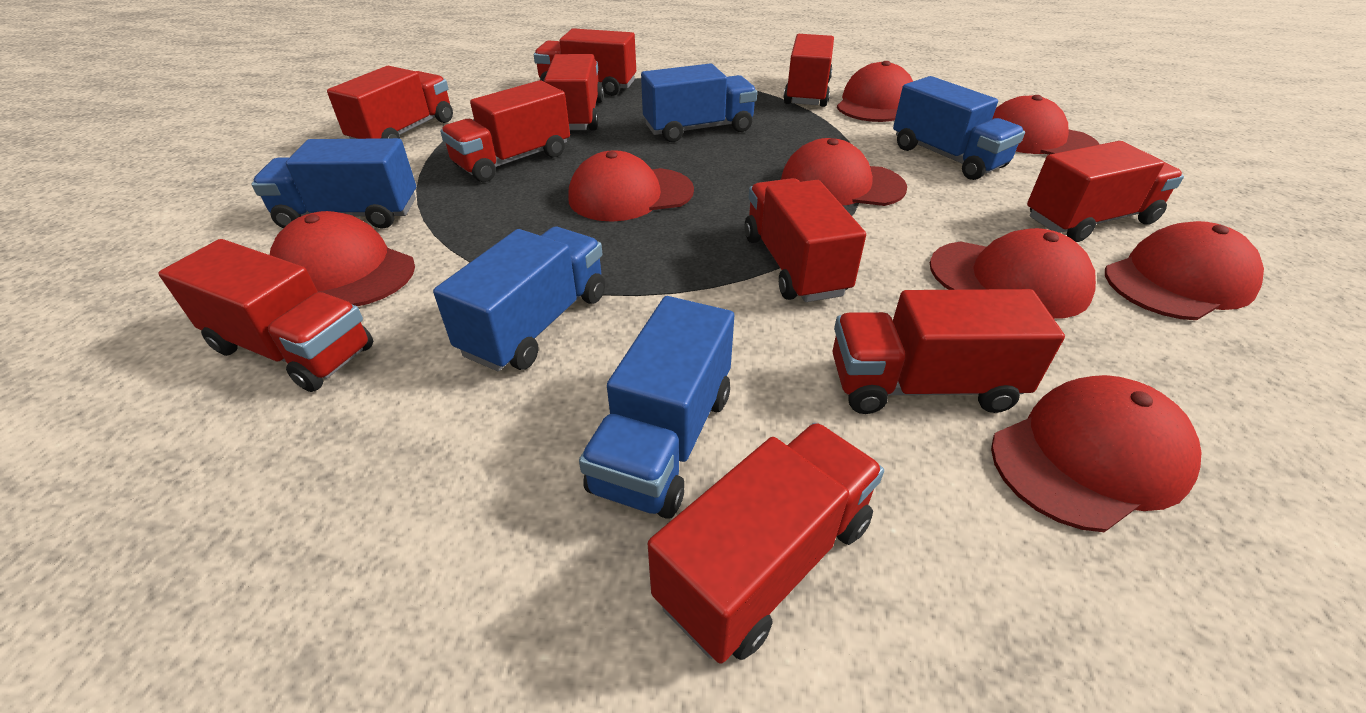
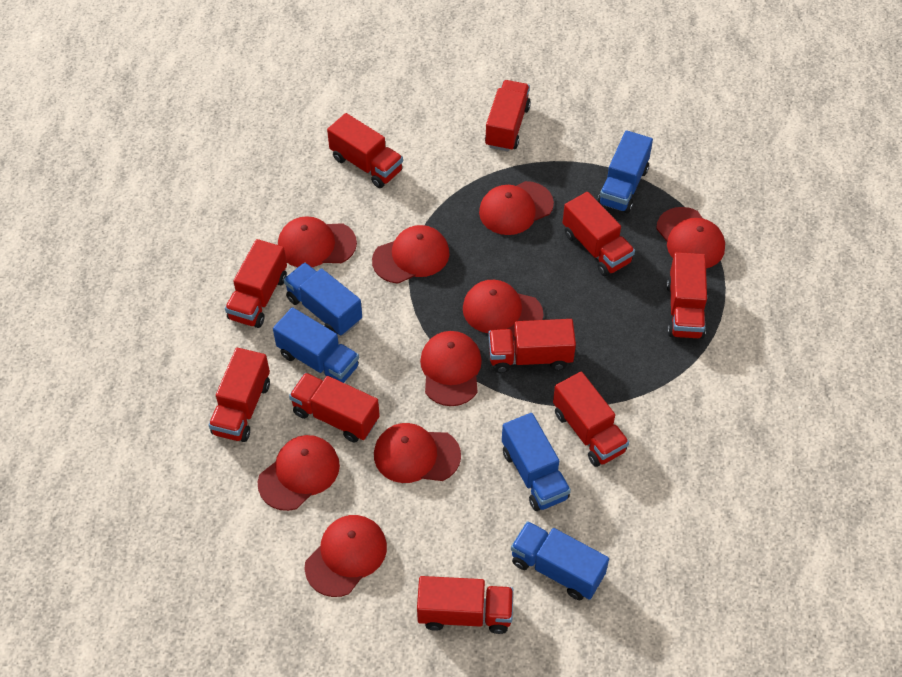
red cap: 8 -> 9

